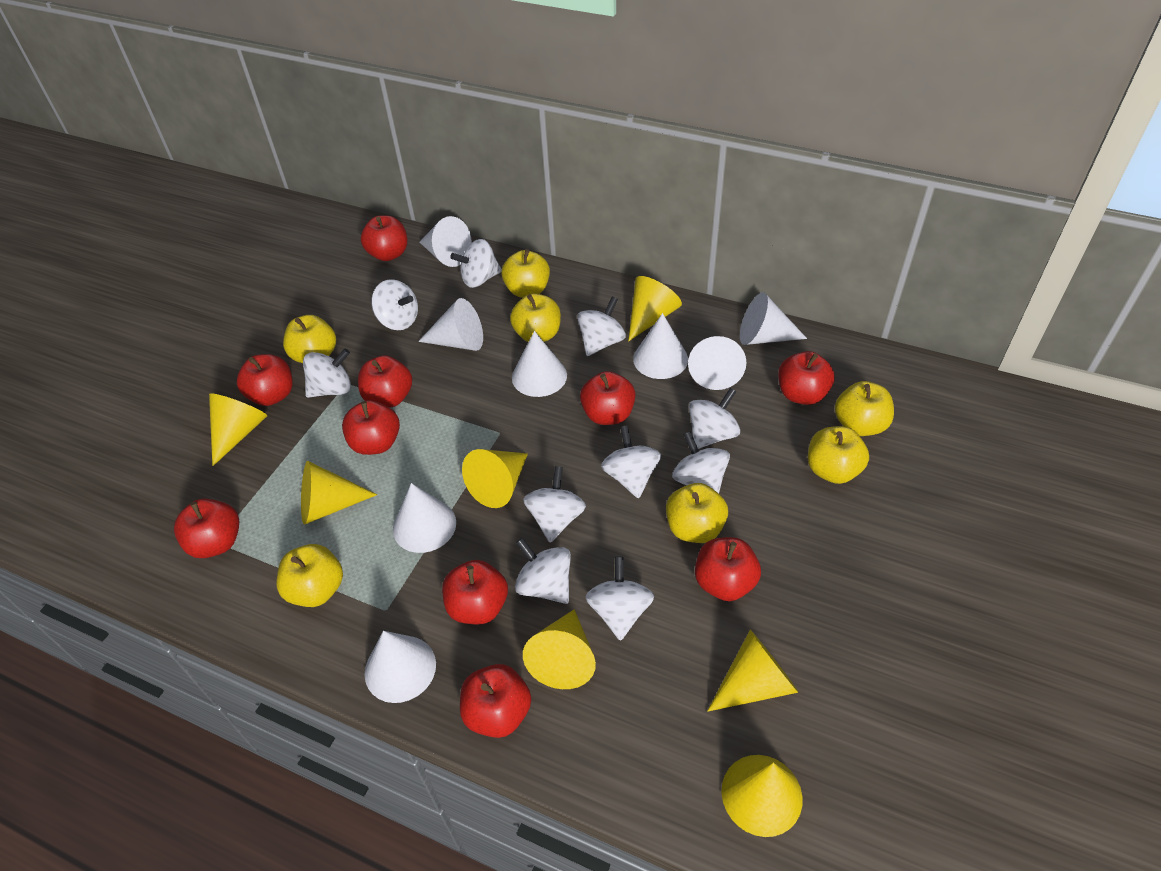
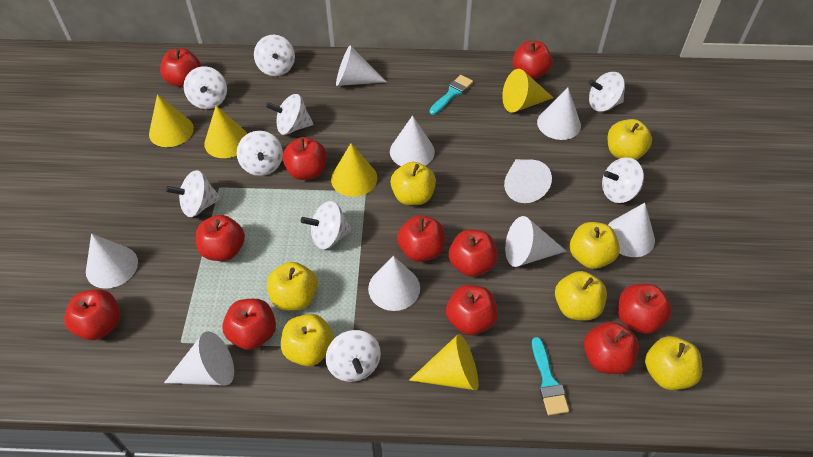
red apple: 10 -> 11
turquoise brush: 0 -> 2
white cone: 8 -> 9
white spinning top: 10 -> 9
yellow cone: 7 -> 5

